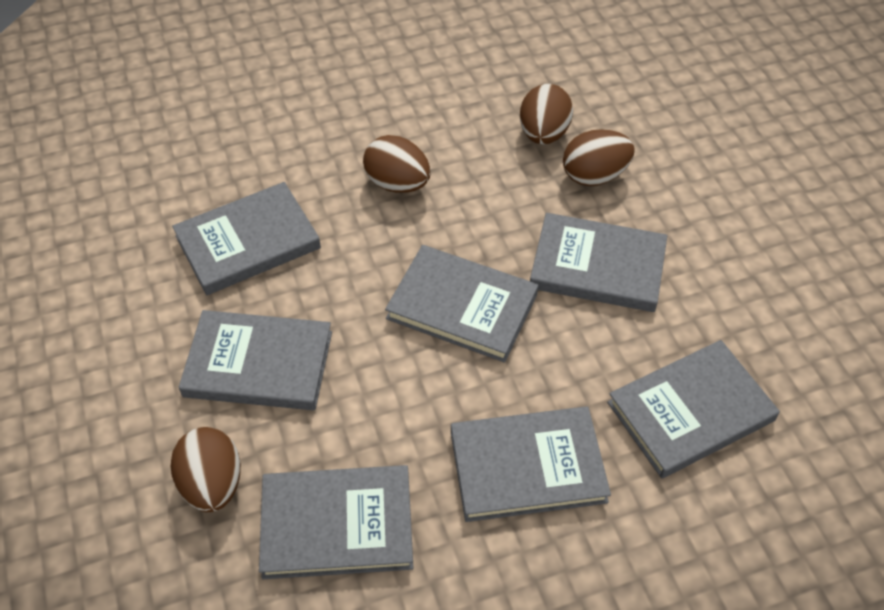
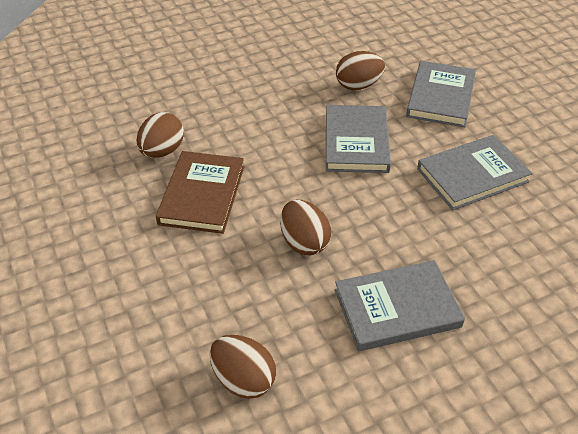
brown book: 0 -> 1
grey book: 7 -> 4

